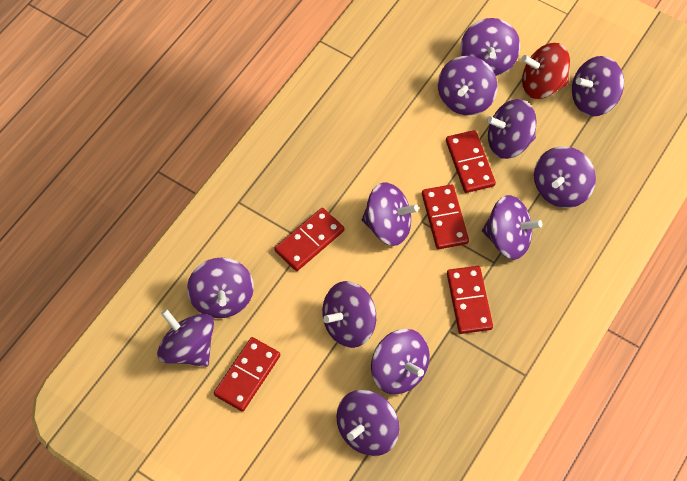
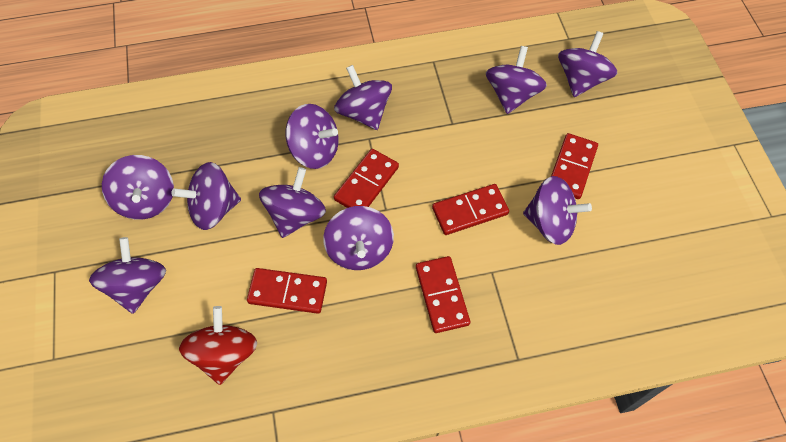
purple spinning top: 12 -> 10

